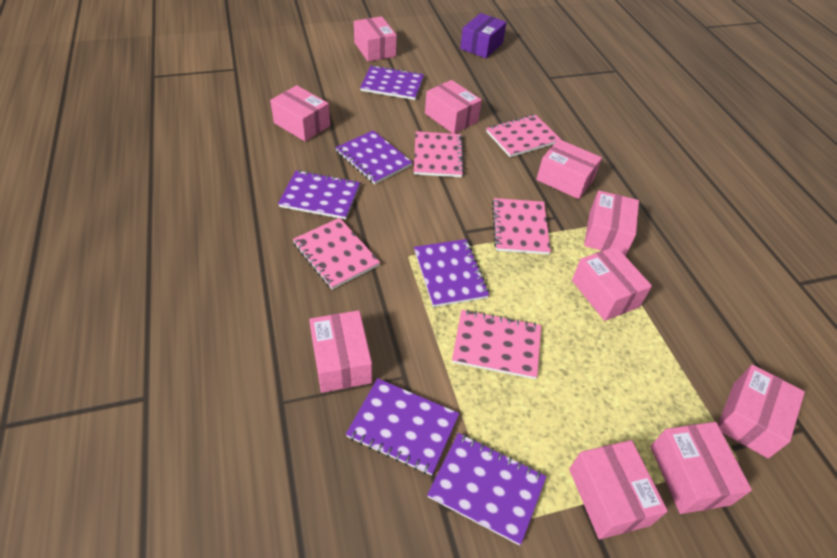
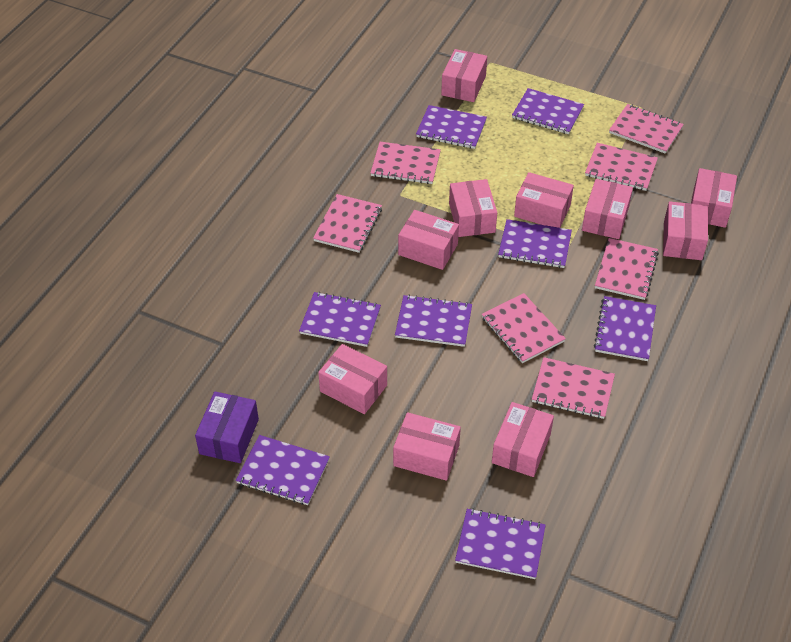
pink notebook: 5 -> 7
purple notebook: 6 -> 8

